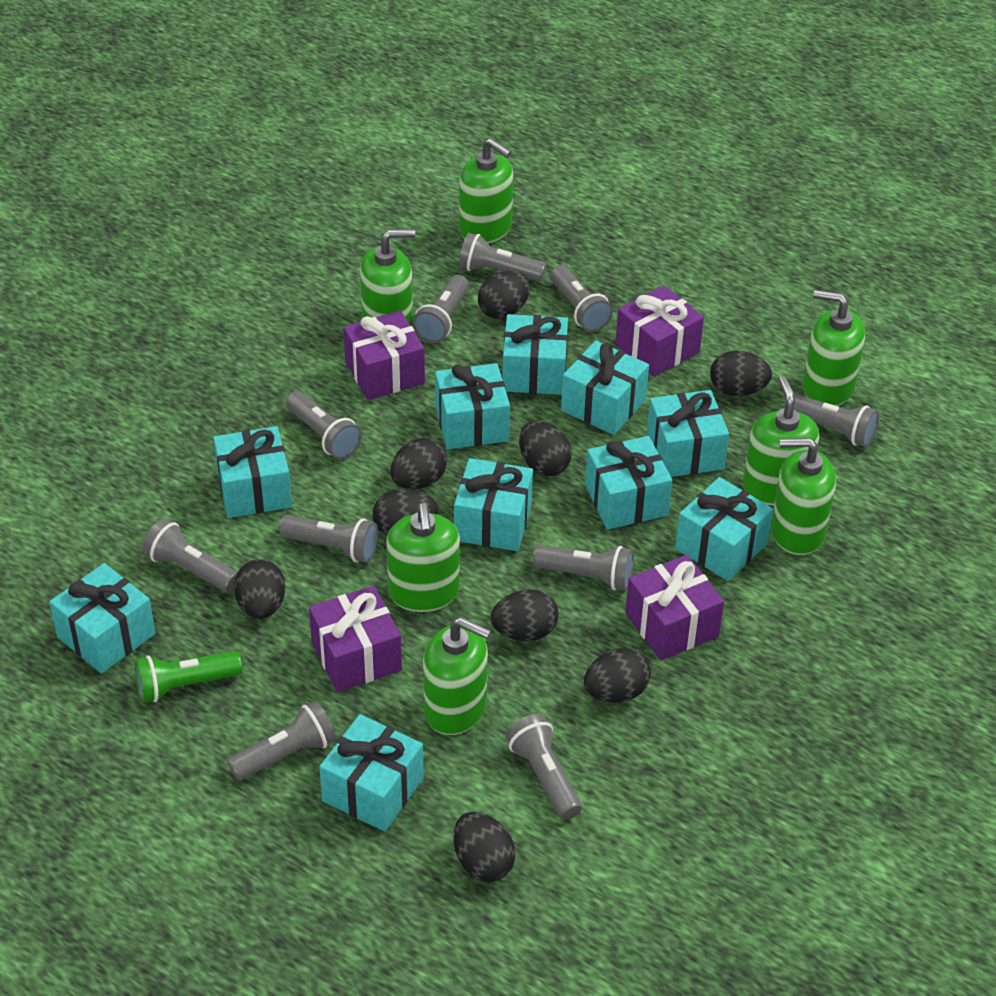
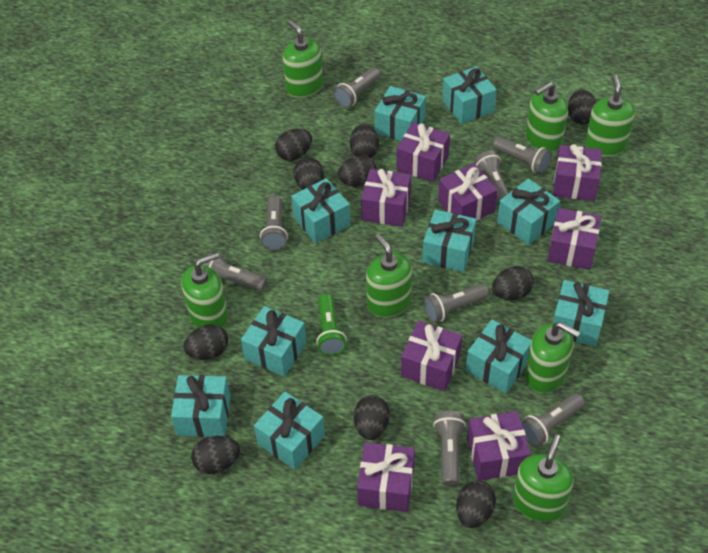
black egg: 9 -> 10
grey flashlight: 10 -> 8
purple gift: 4 -> 8

